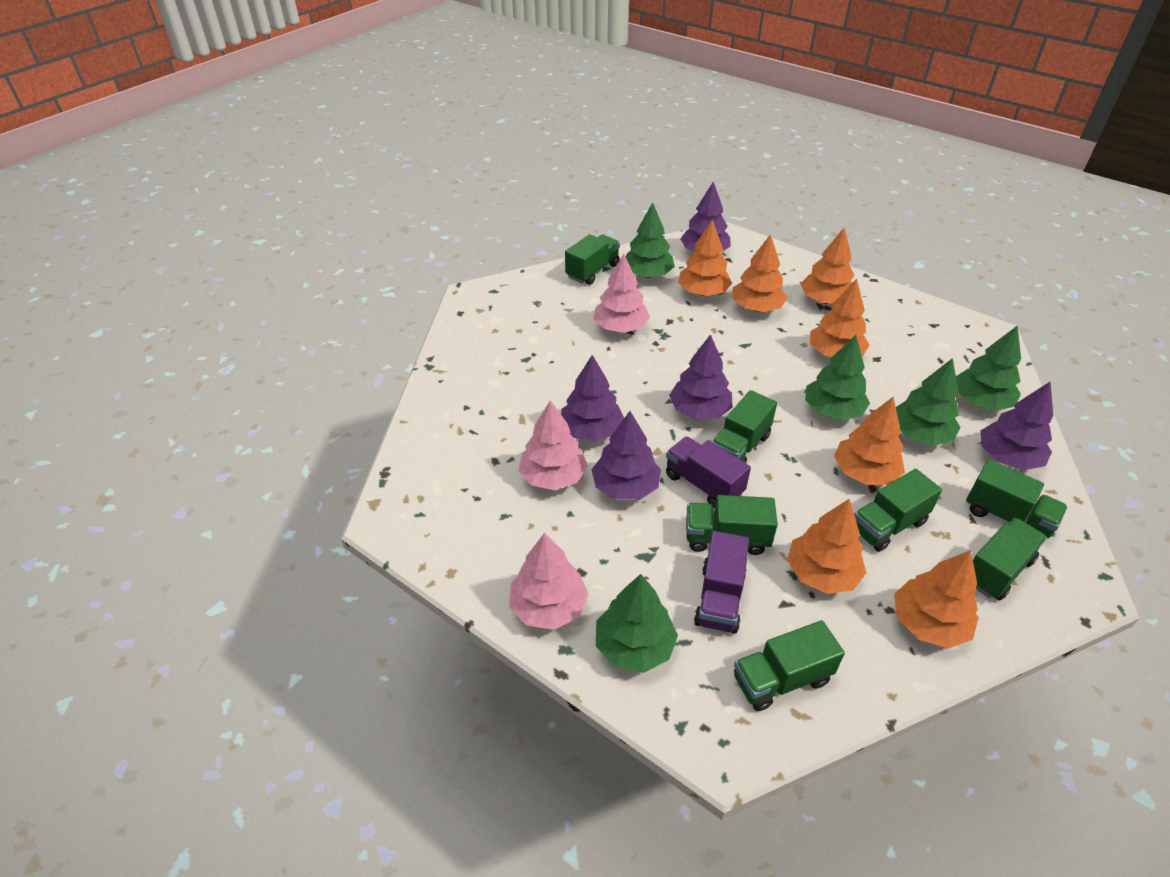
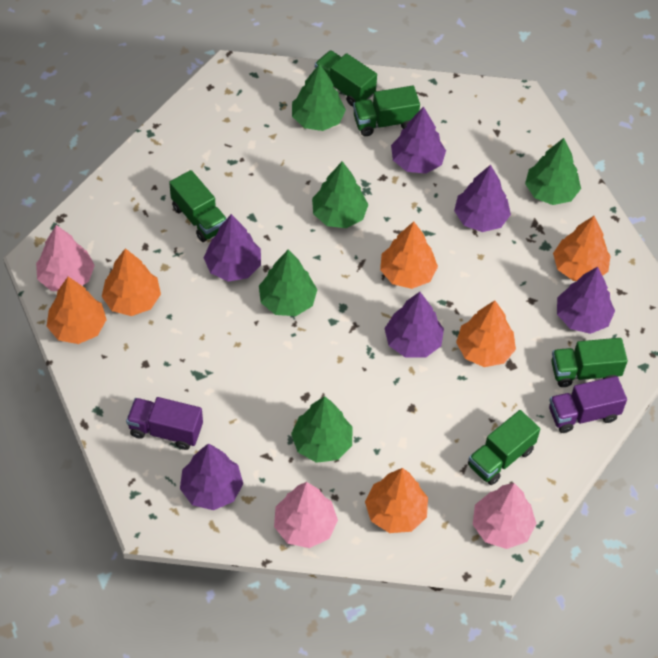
green truck: 7 -> 5
orange tree: 7 -> 6
purple tree: 5 -> 6

